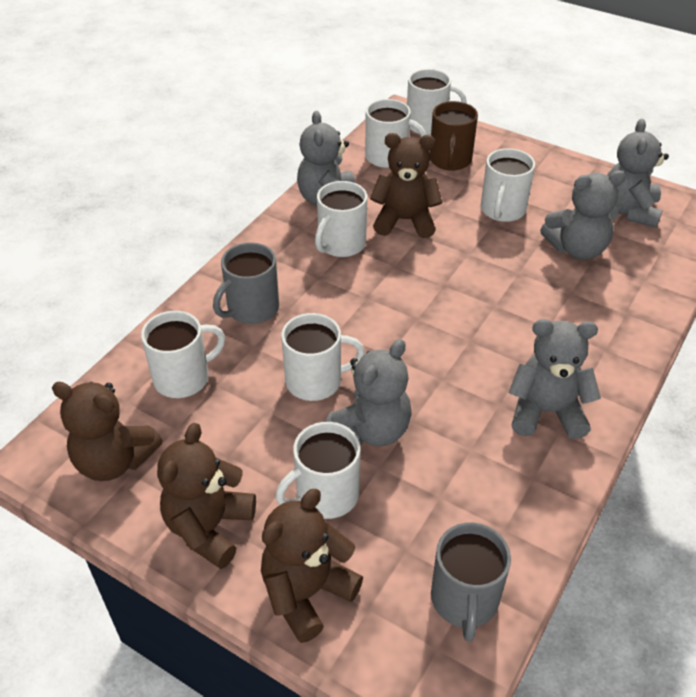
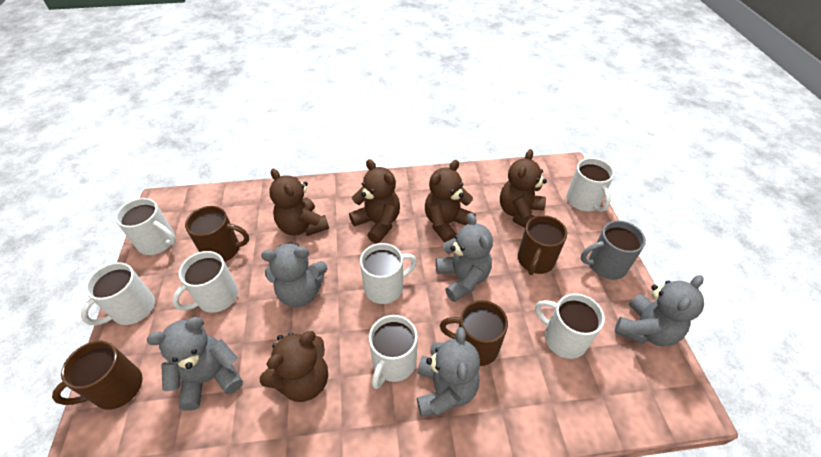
brown mug: 1 -> 4
brown teddy bear: 4 -> 5
grey mug: 2 -> 1

